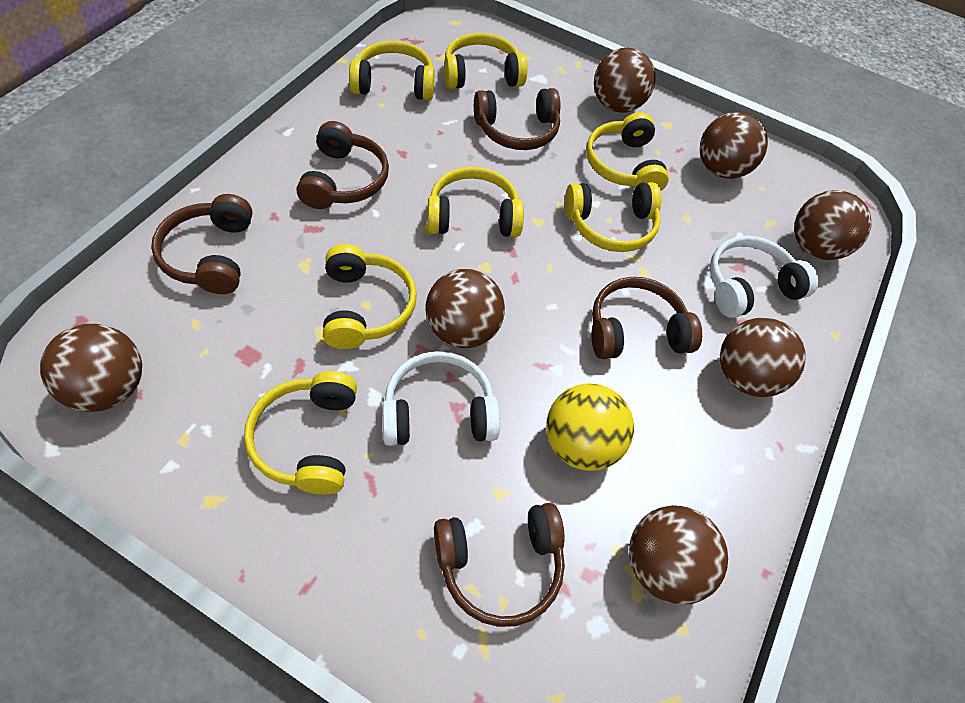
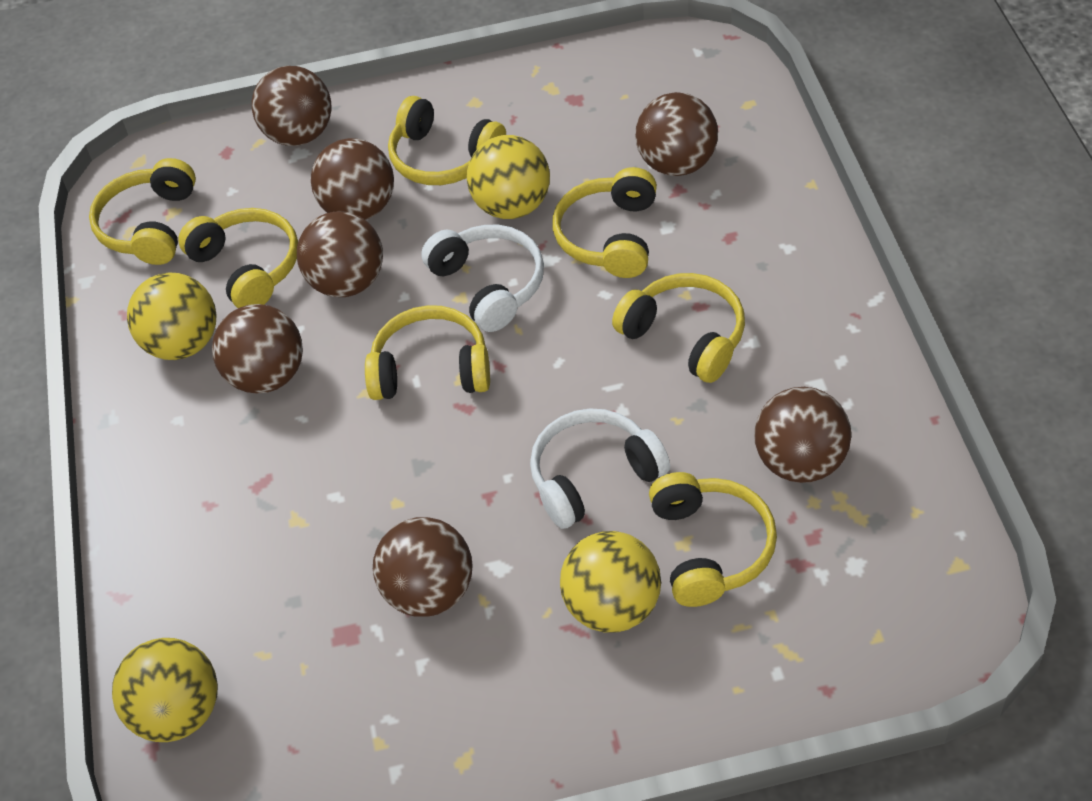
brown headphones: 5 -> 0
yellow ball: 1 -> 4

